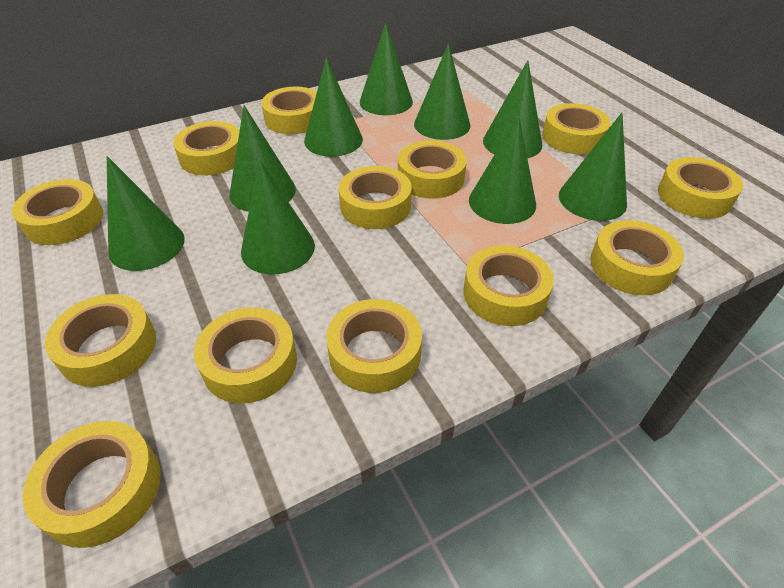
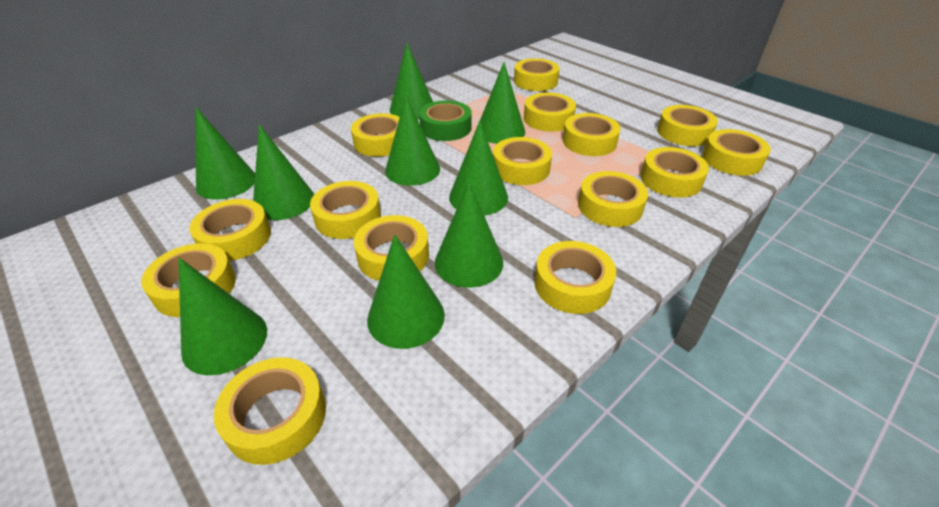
green tape: 0 -> 1
yellow tape: 13 -> 15

